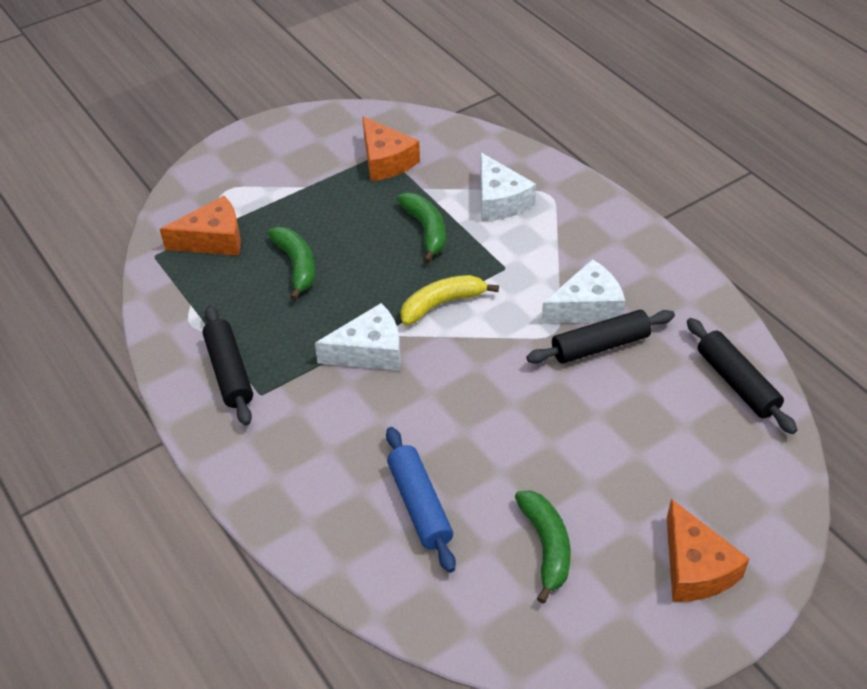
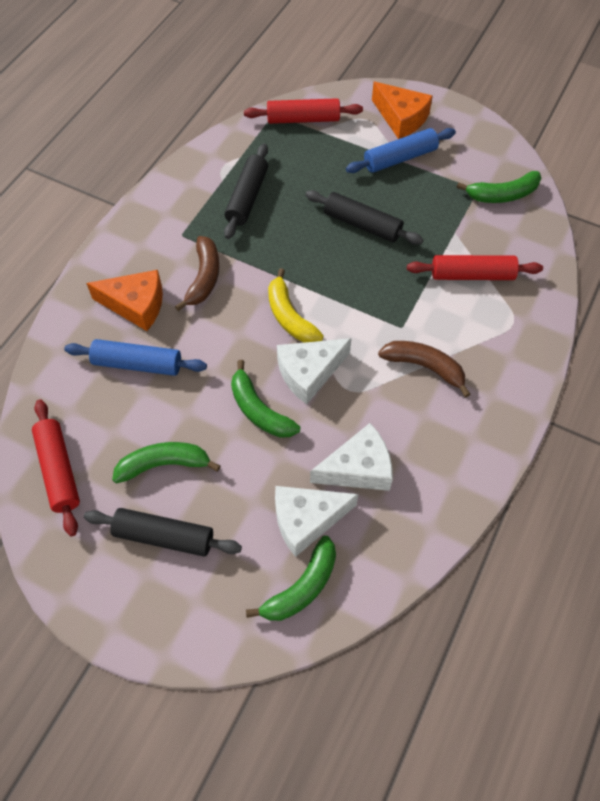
blue rolling pin: 1 -> 2
brown banana: 0 -> 2
green banana: 3 -> 4
orange cheese: 3 -> 2
red rolling pin: 0 -> 3

